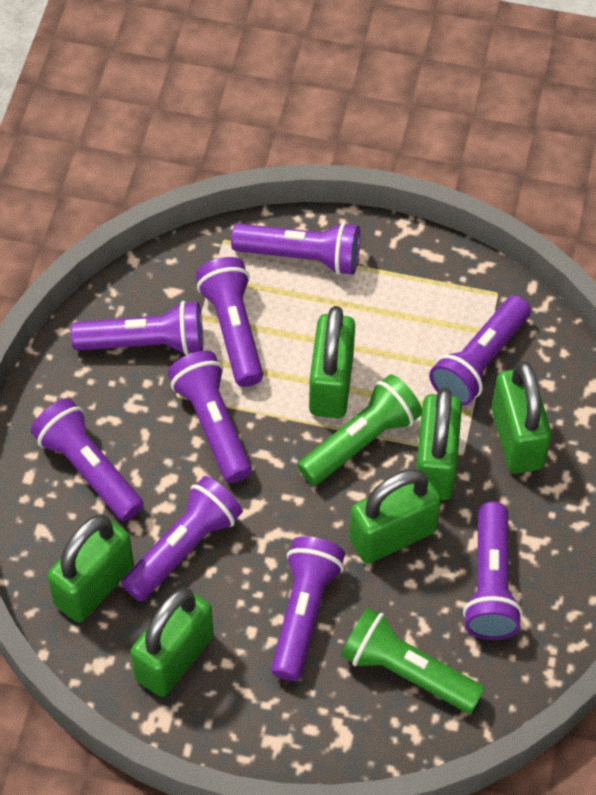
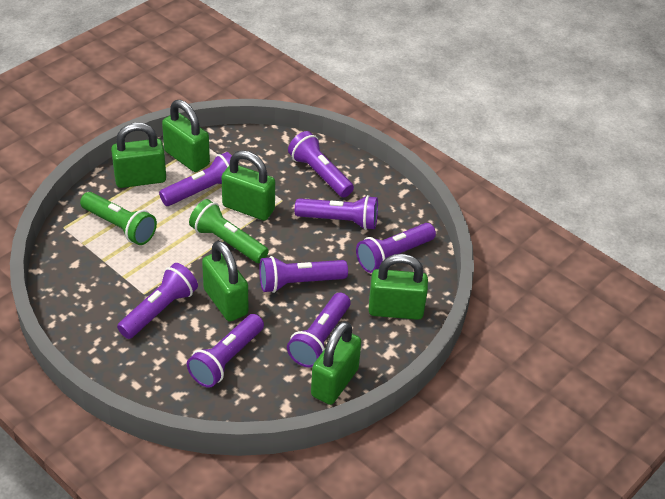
purple flashlight: 9 -> 8

